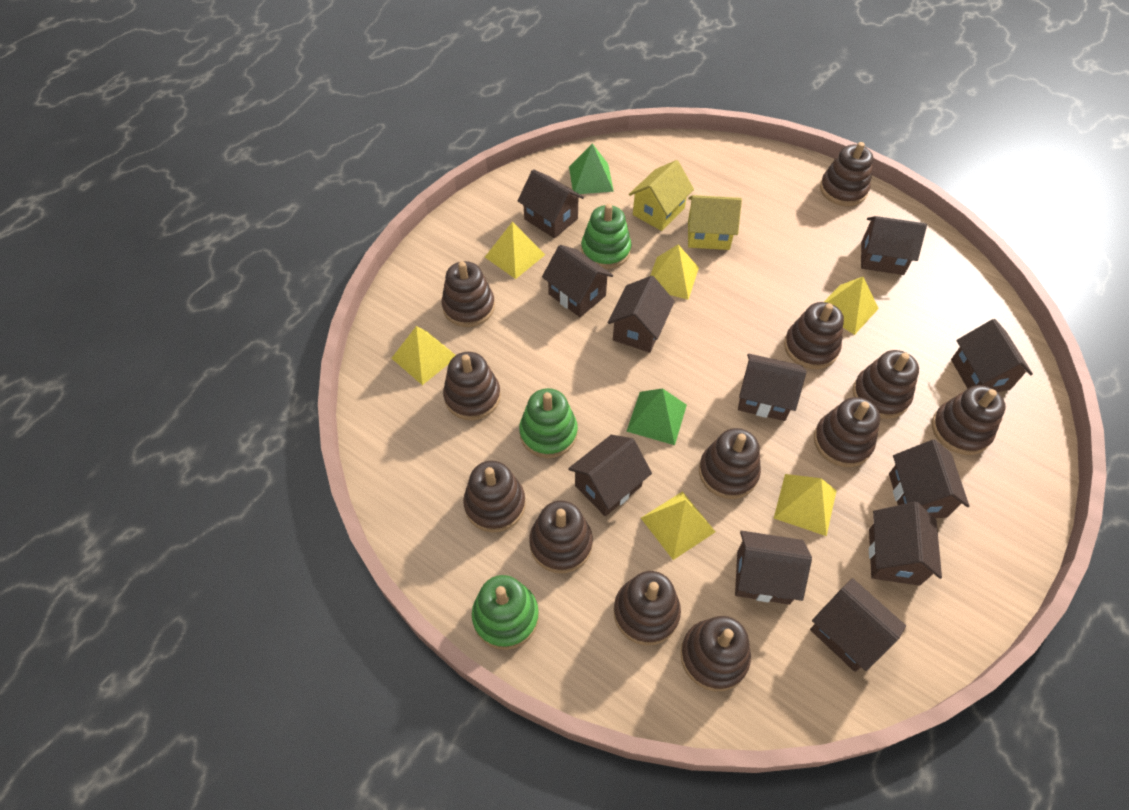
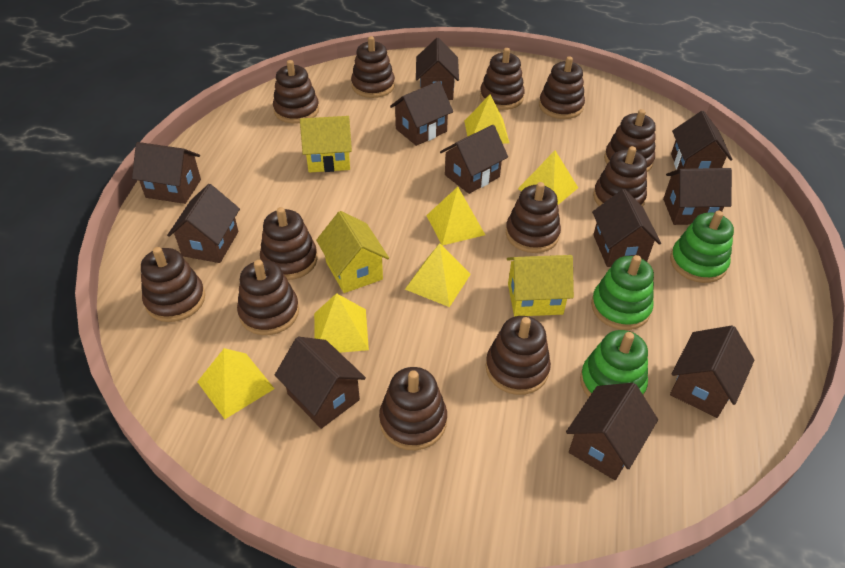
green pyramid: 2 -> 0
yellow house: 2 -> 3

